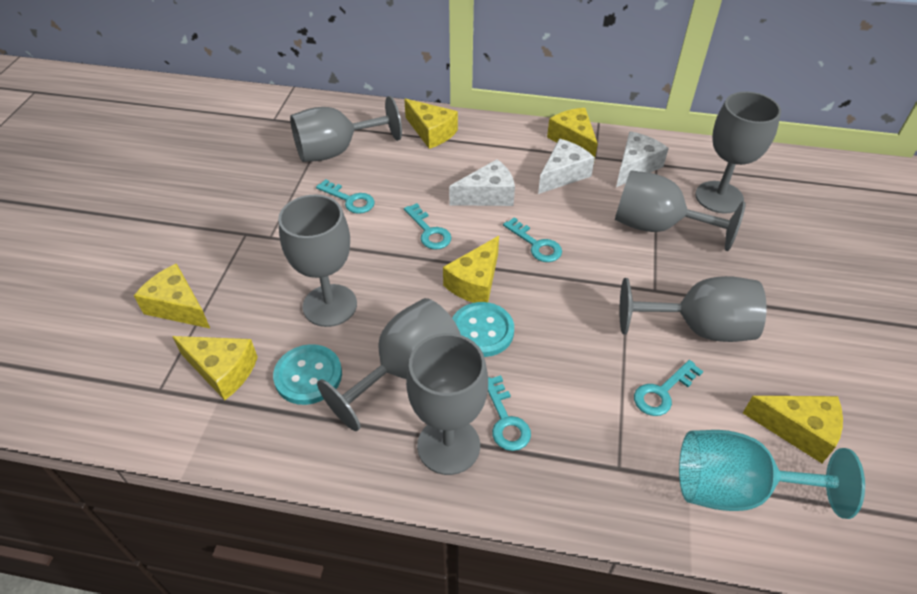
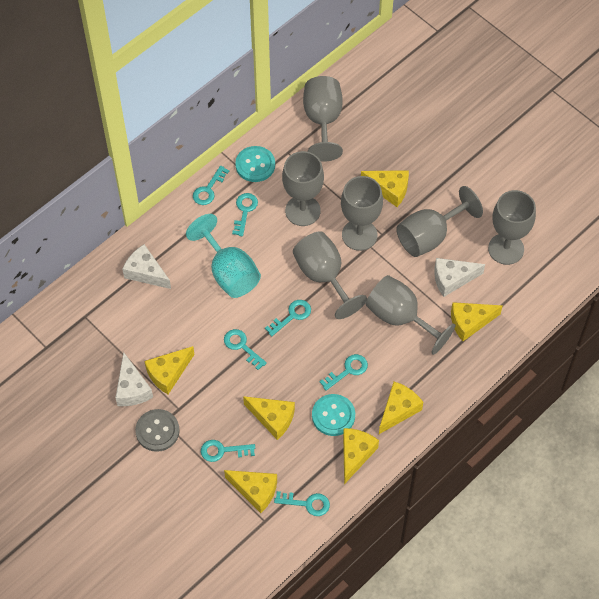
grey button: 0 -> 1
turquoise key: 5 -> 7
yellow cheese: 6 -> 7

